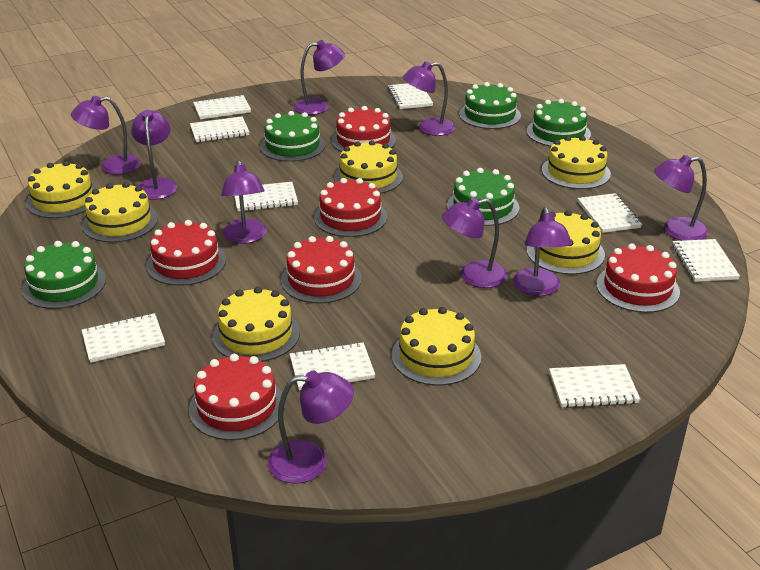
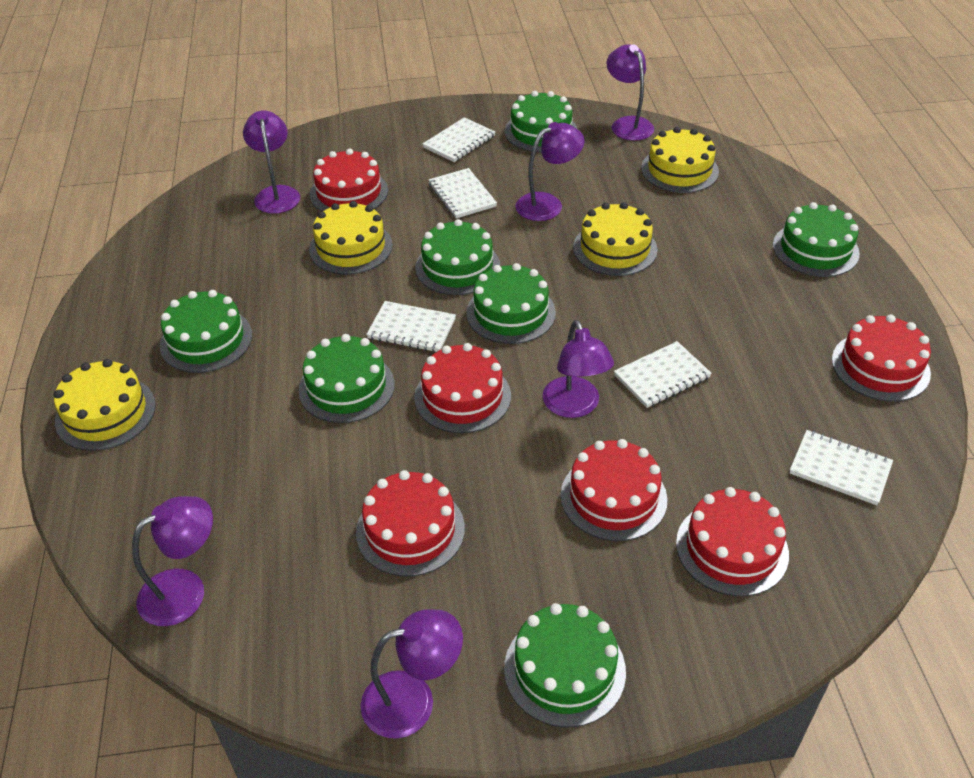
green cake: 5 -> 7
purple lamp: 9 -> 6
white notebook: 9 -> 5
yellow cake: 7 -> 4

